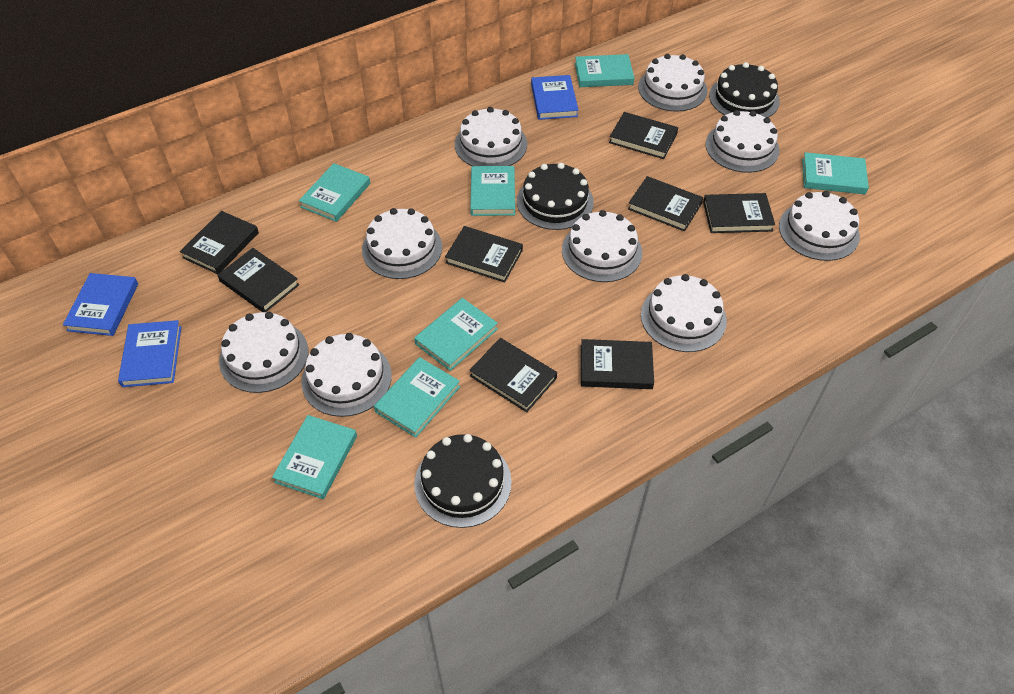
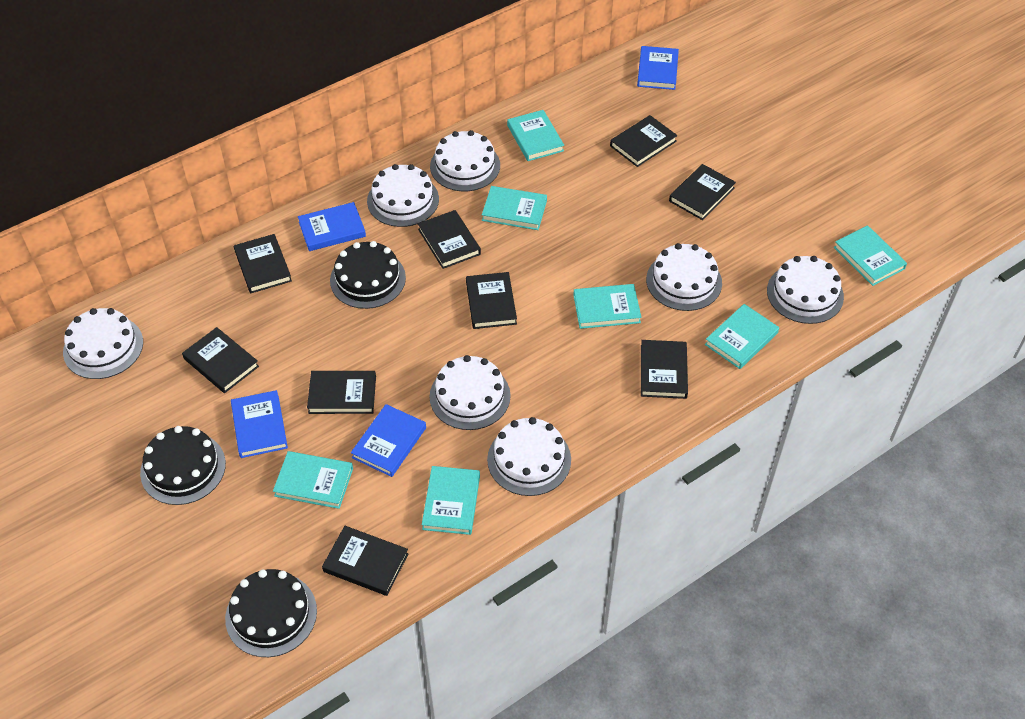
black book: 8 -> 9
blue book: 3 -> 4
white cake: 9 -> 7

